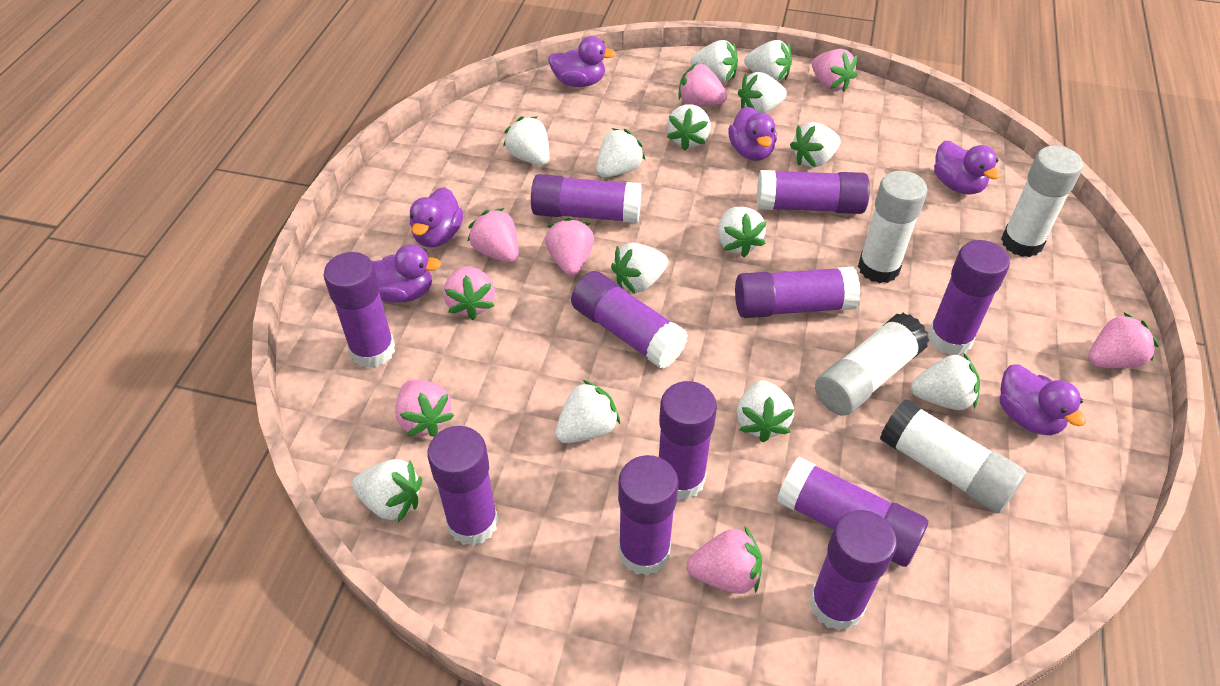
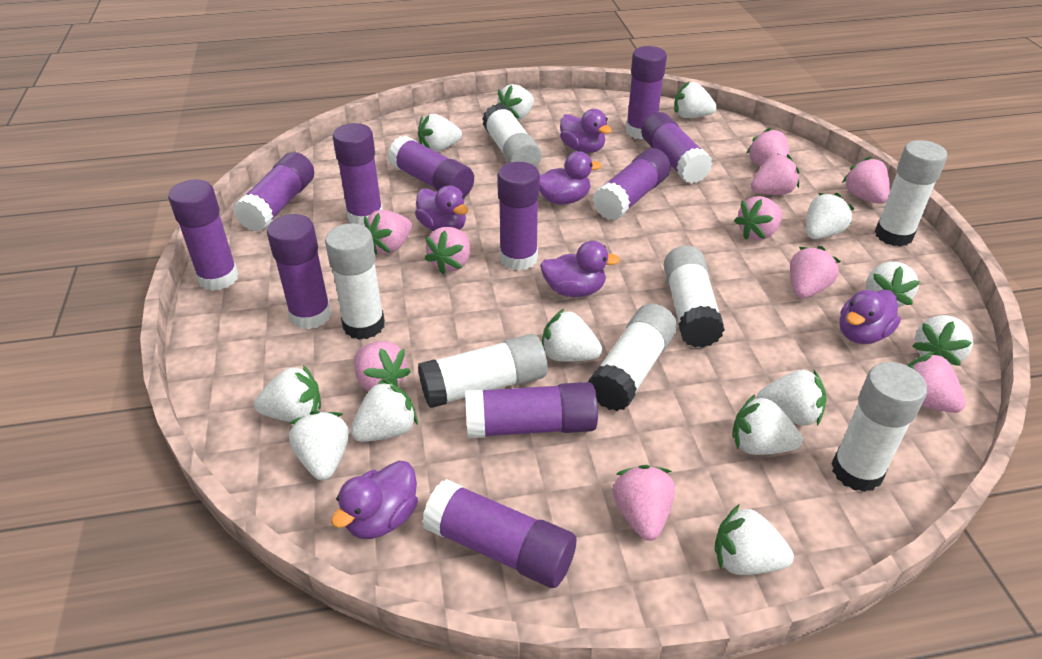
pink strawberry: 8 -> 10
white glue stick: 4 -> 7

